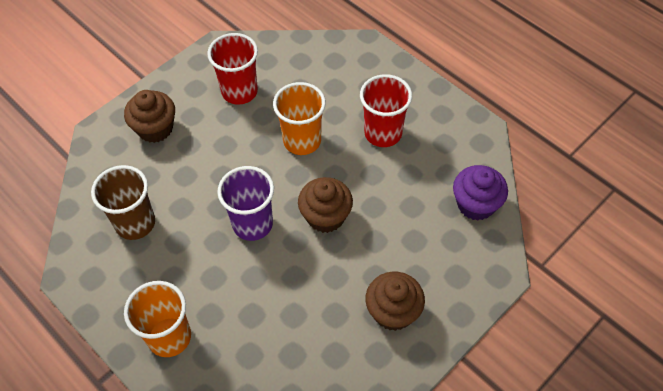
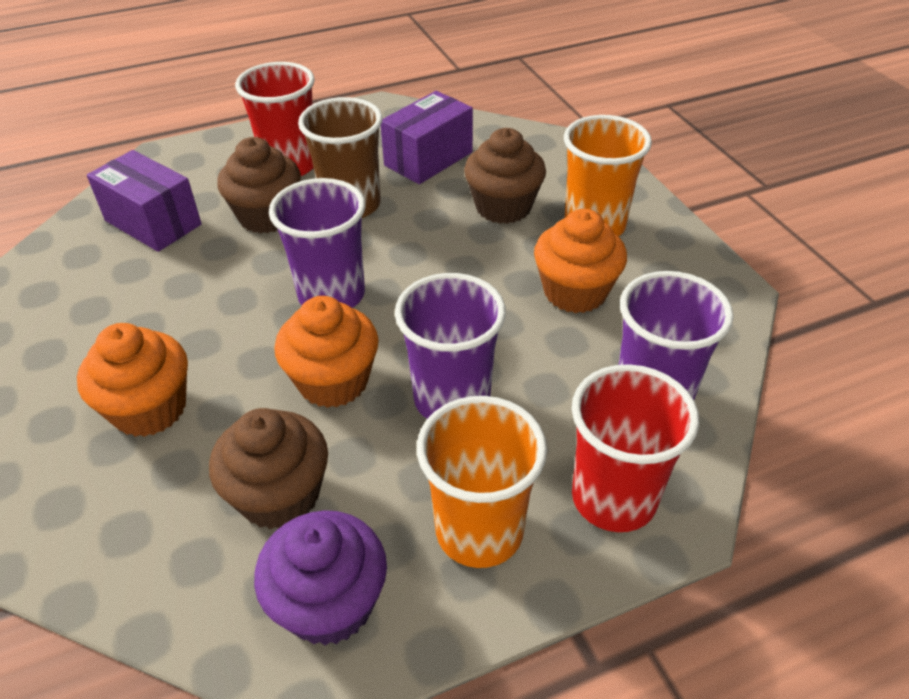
orange cupcake: 0 -> 3
purple box: 0 -> 2
purple cup: 1 -> 3

